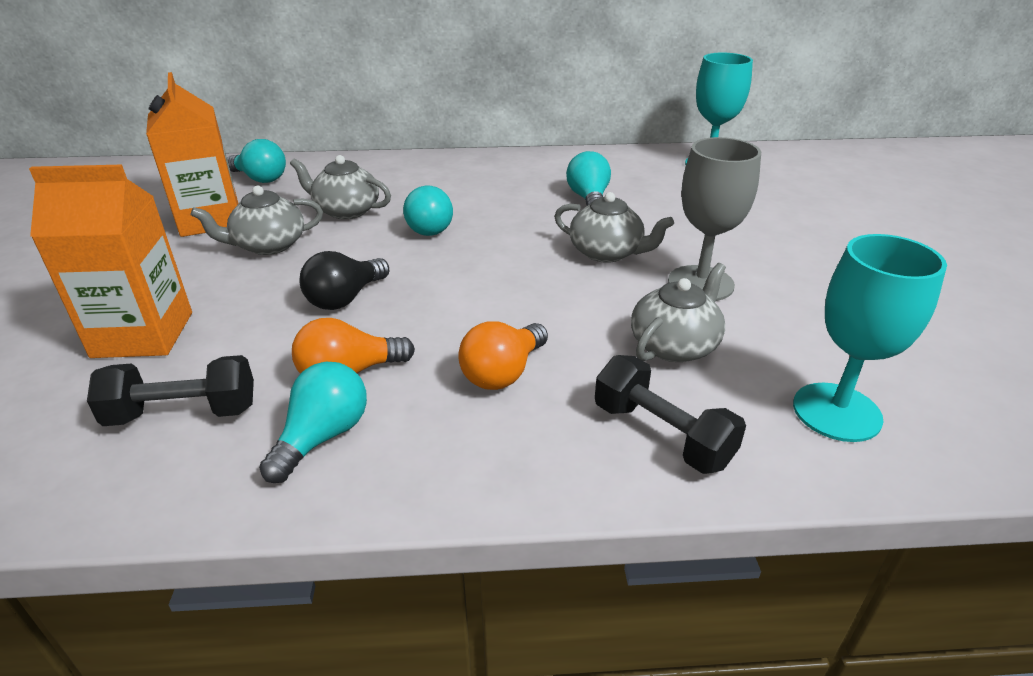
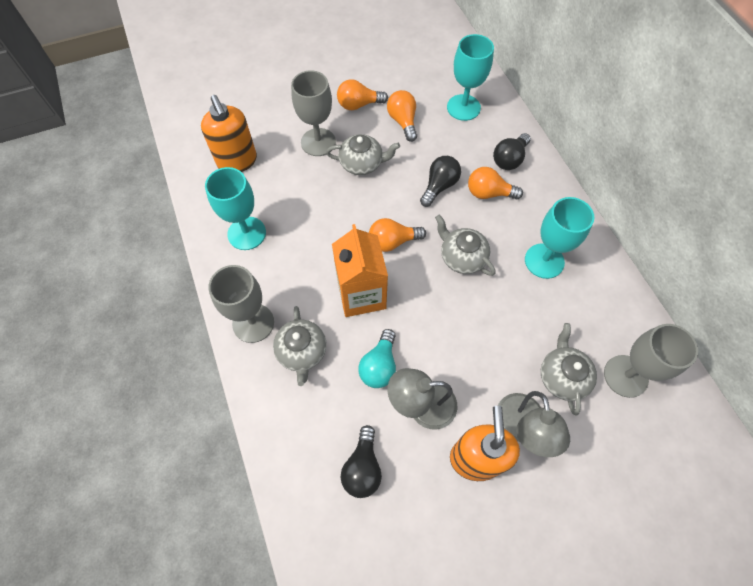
black dumbbell: 2 -> 0
black light bulb: 1 -> 3
grey goblet: 1 -> 3
grey lamp: 0 -> 2
orange carton: 2 -> 1
orange light bulb: 2 -> 4
orange soap dispenser: 0 -> 2
turquoise goblet: 2 -> 3
turquoise light bulb: 4 -> 1

